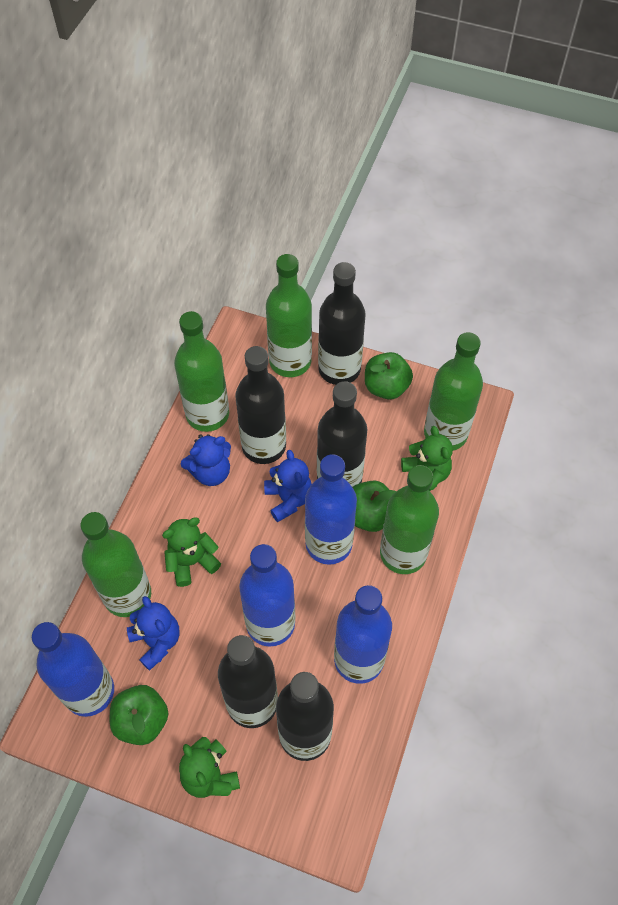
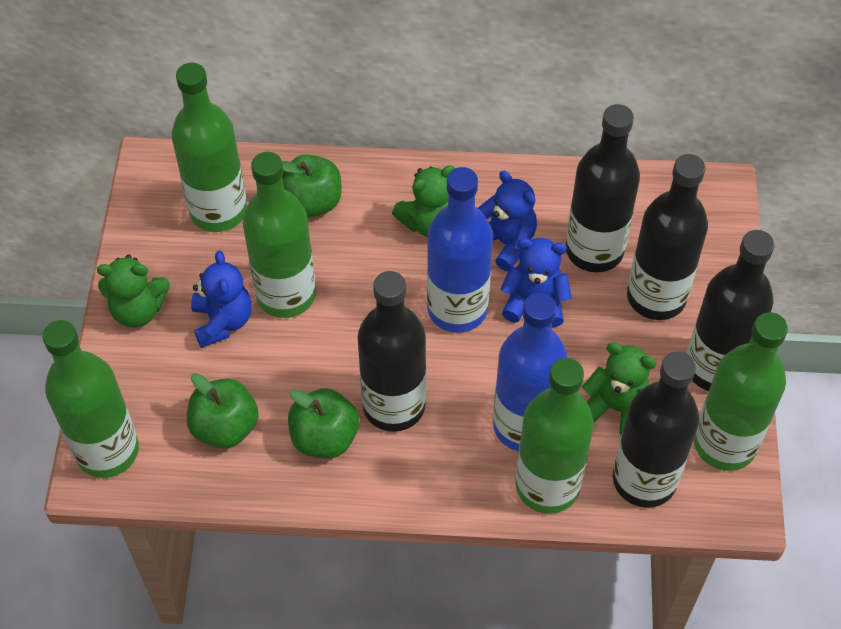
blue bottle: 4 -> 2

